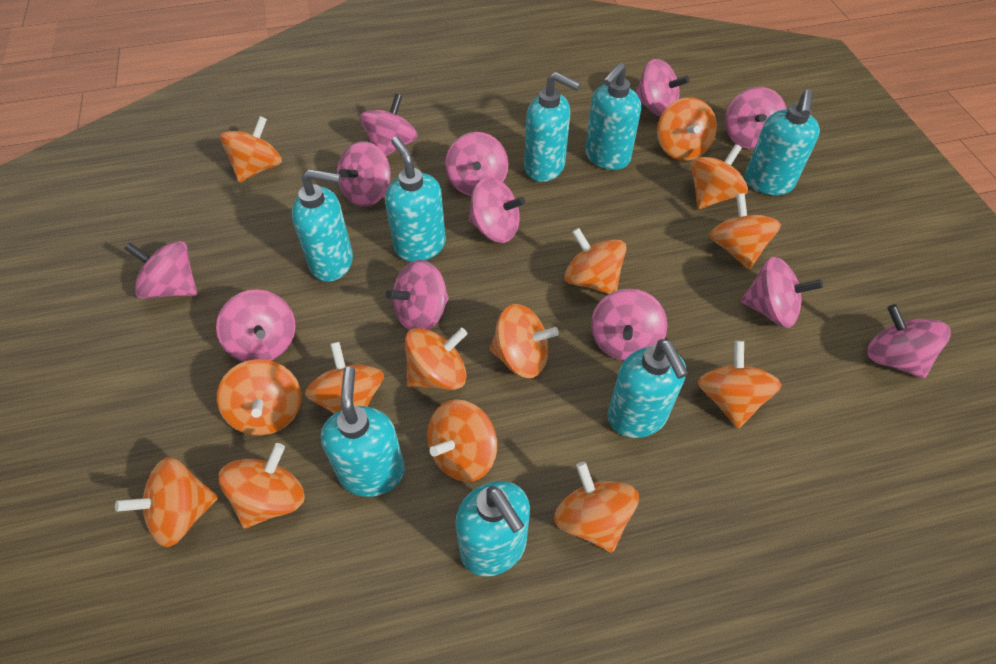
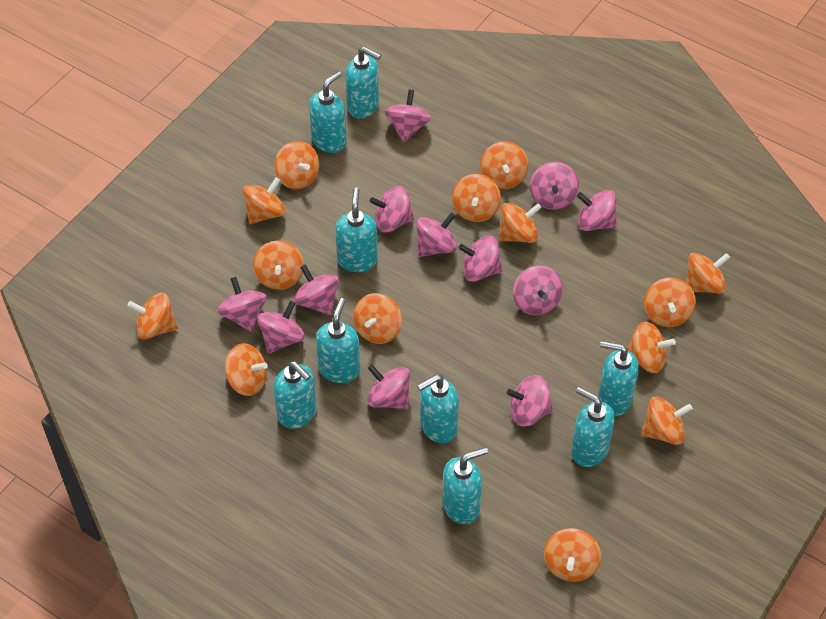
turquoise soap dispenser: 8 -> 9

